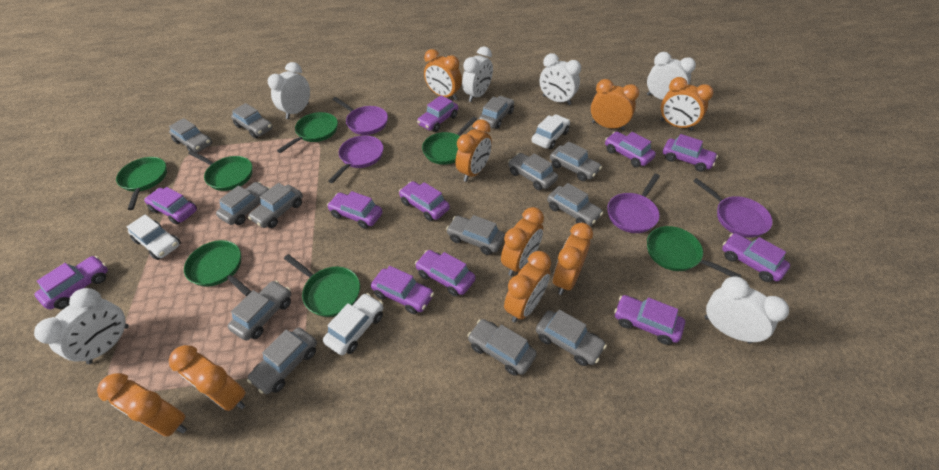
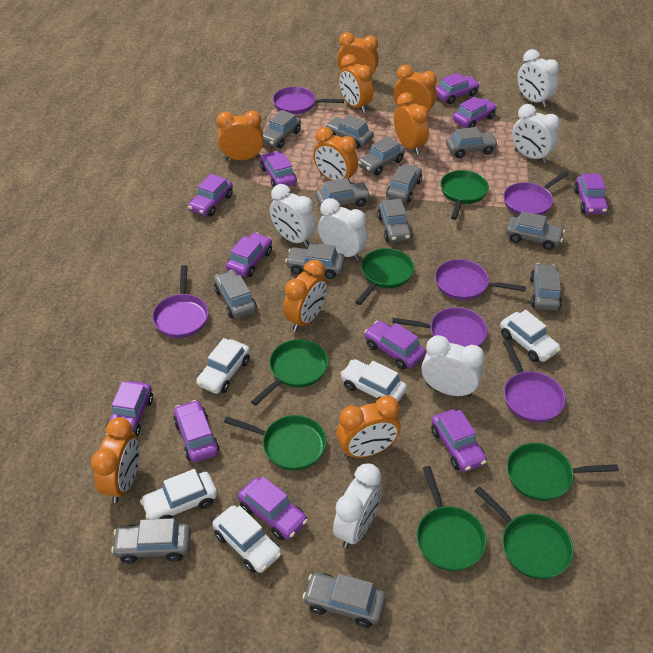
purple pan: 4 -> 6
white car: 3 -> 5

